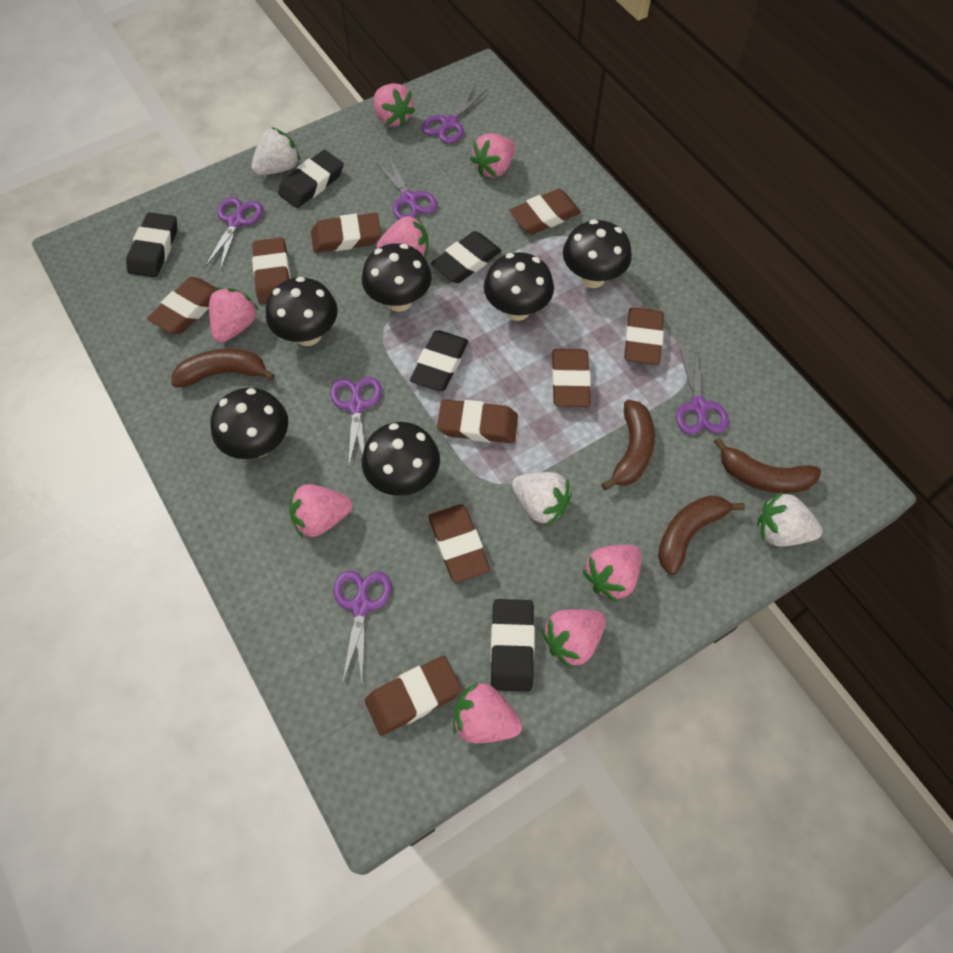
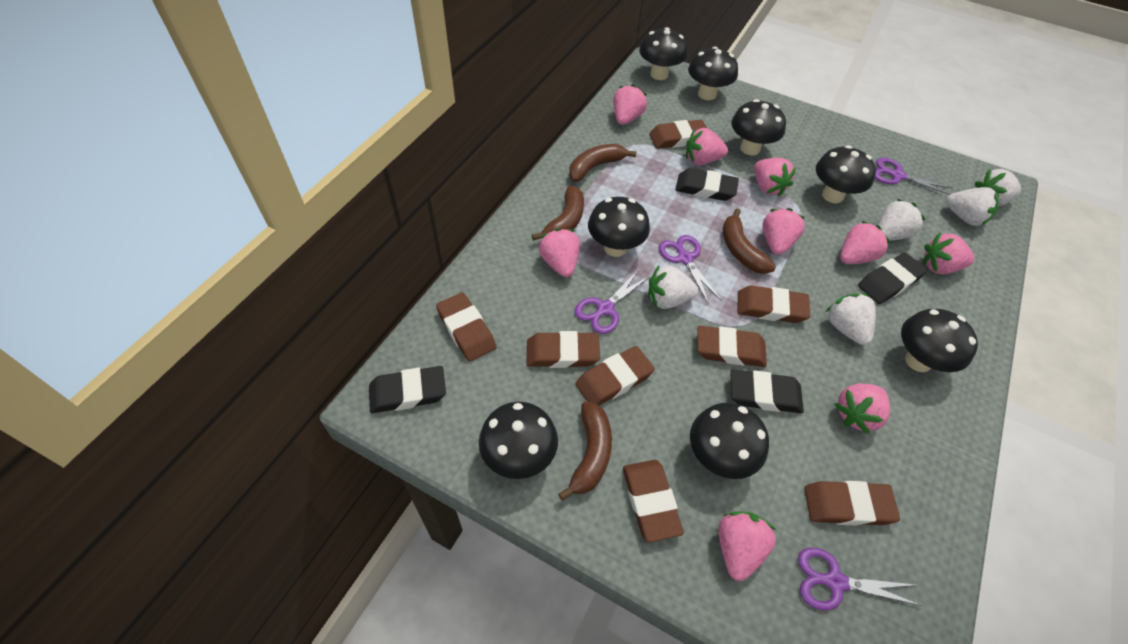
black eraser: 5 -> 4
black mushroom: 6 -> 8
brown eraser: 9 -> 8
pink strawberry: 8 -> 9
purple scissors: 6 -> 4
white strawberry: 3 -> 5

